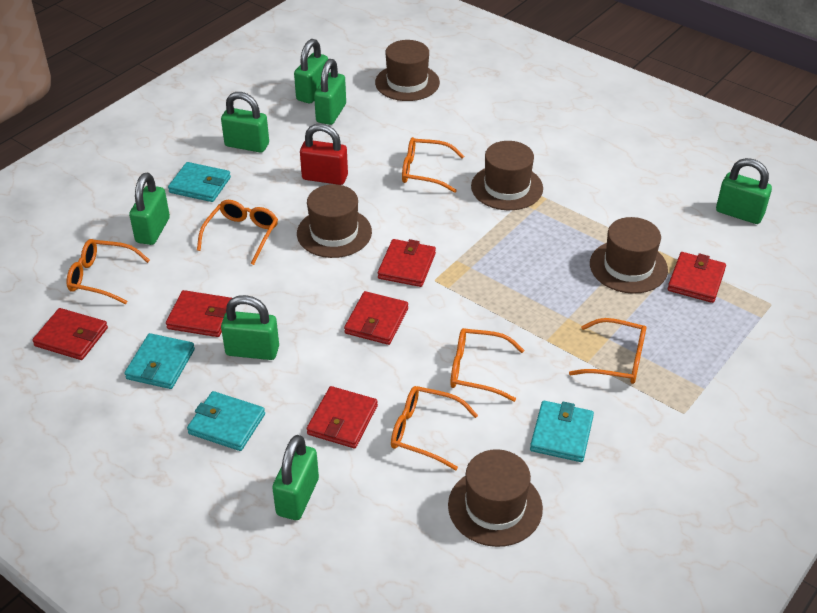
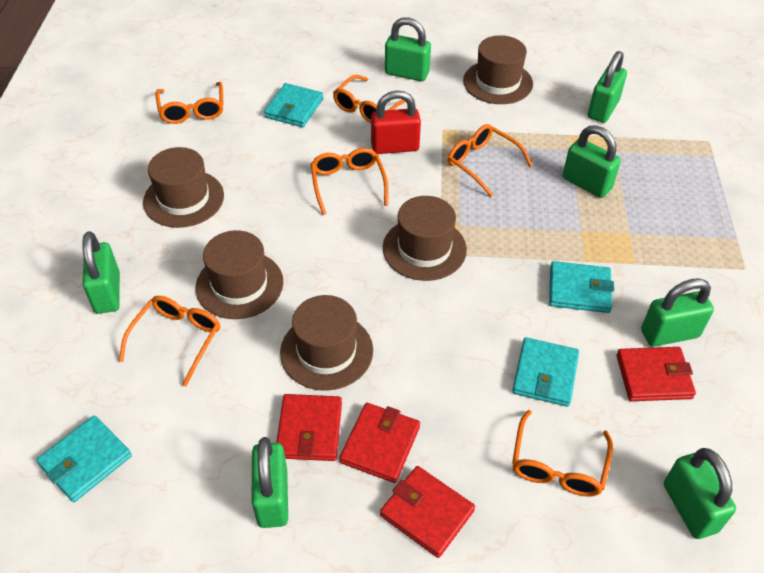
red wallet: 6 -> 4

